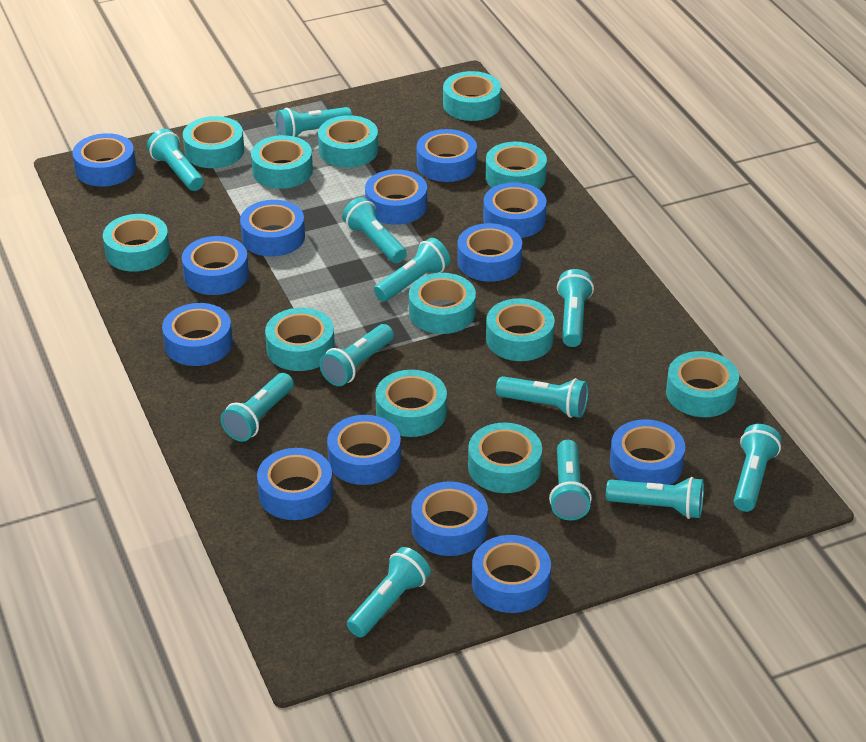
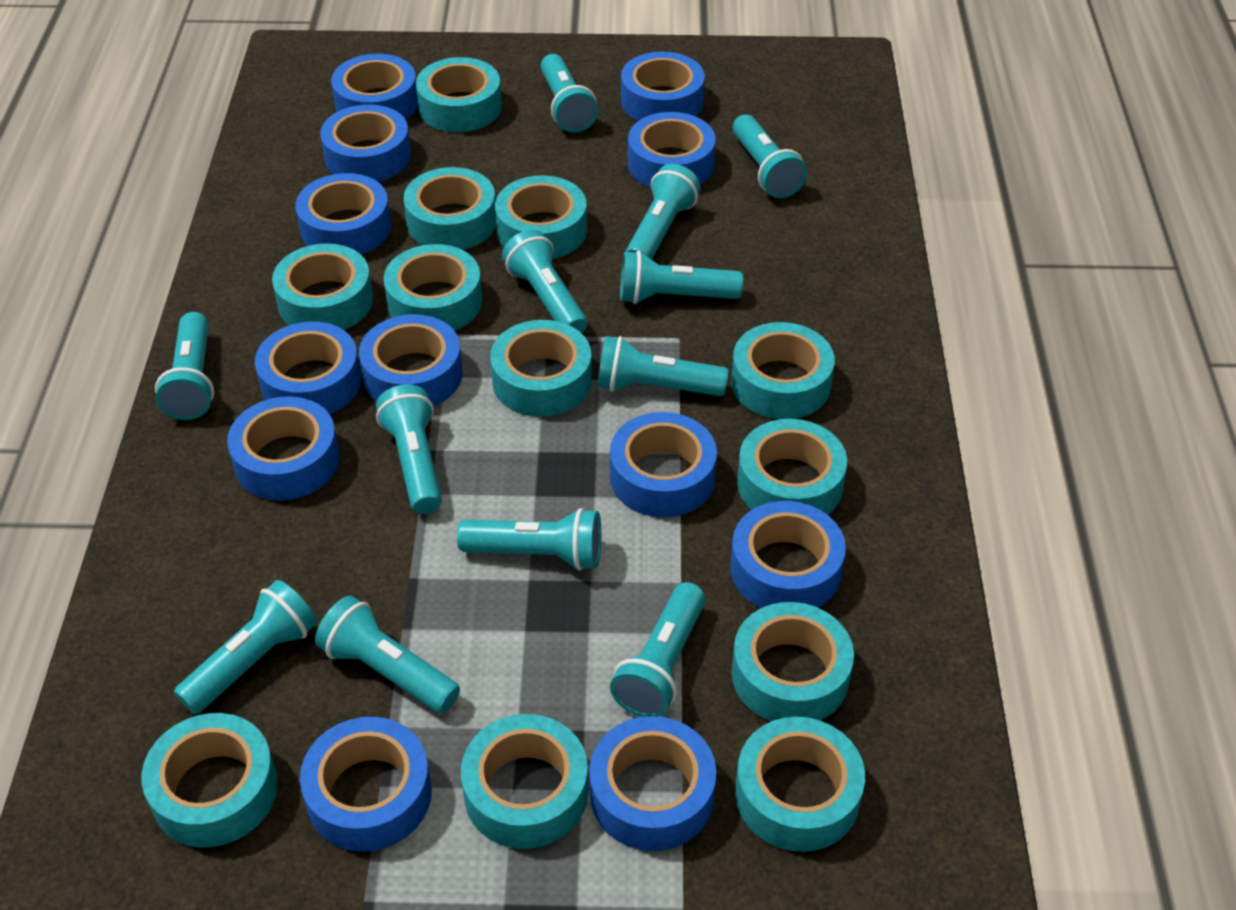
blue tape: 13 -> 12

